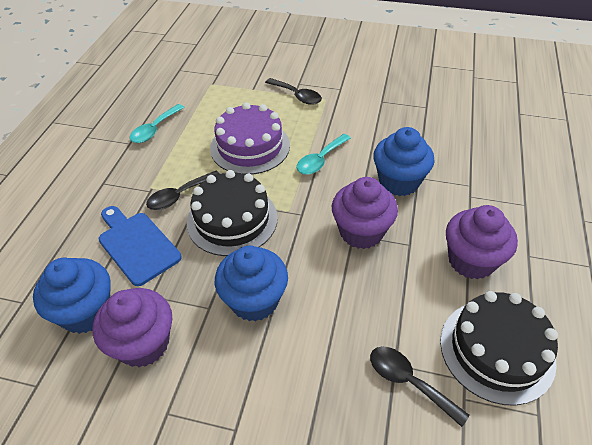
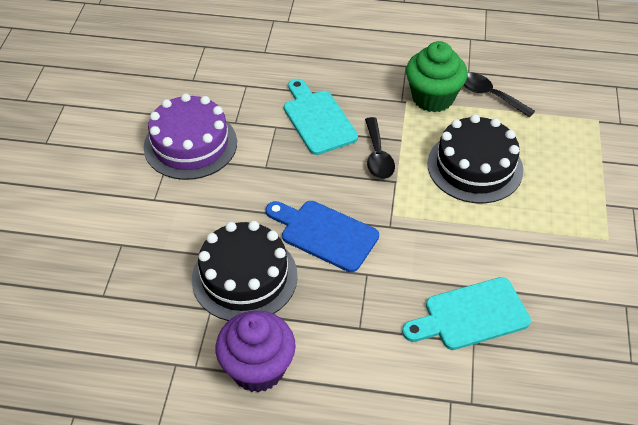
black spoon: 3 -> 2
blue cupcake: 3 -> 0
green cupcake: 0 -> 1
purple cupcake: 3 -> 1
turquoise cutting board: 0 -> 2
turquoise spoon: 2 -> 0

